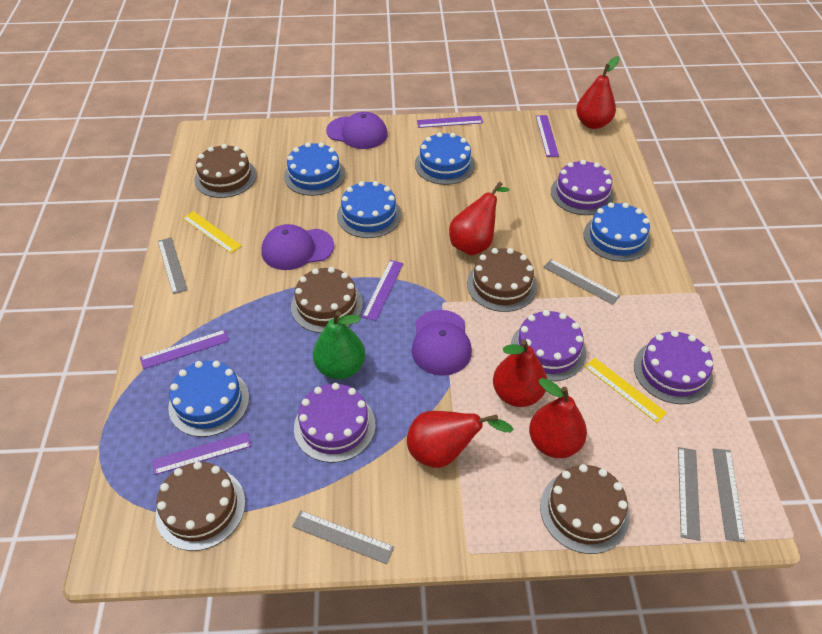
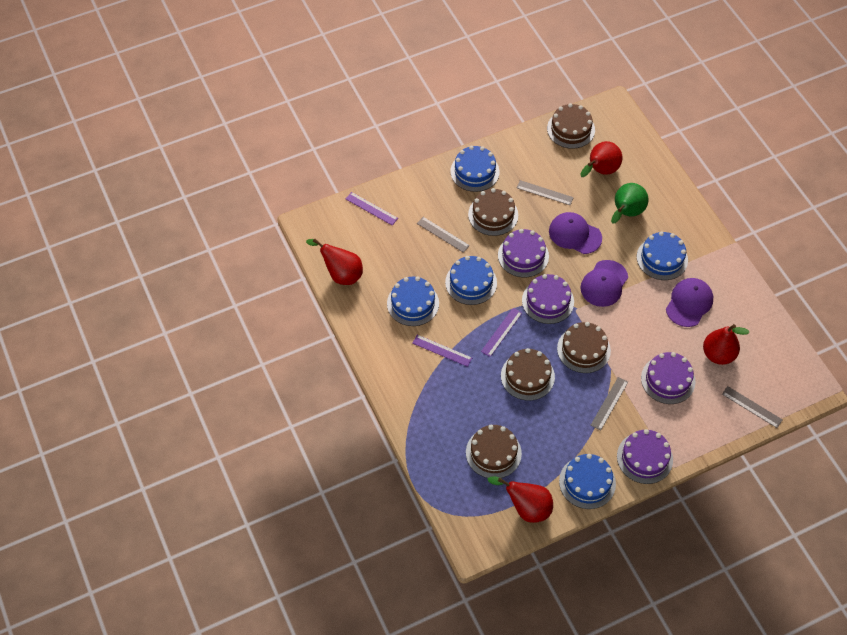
grey ruler: 5 -> 4
purple ruler: 5 -> 3
red pear: 5 -> 4
yellow ruler: 2 -> 0

